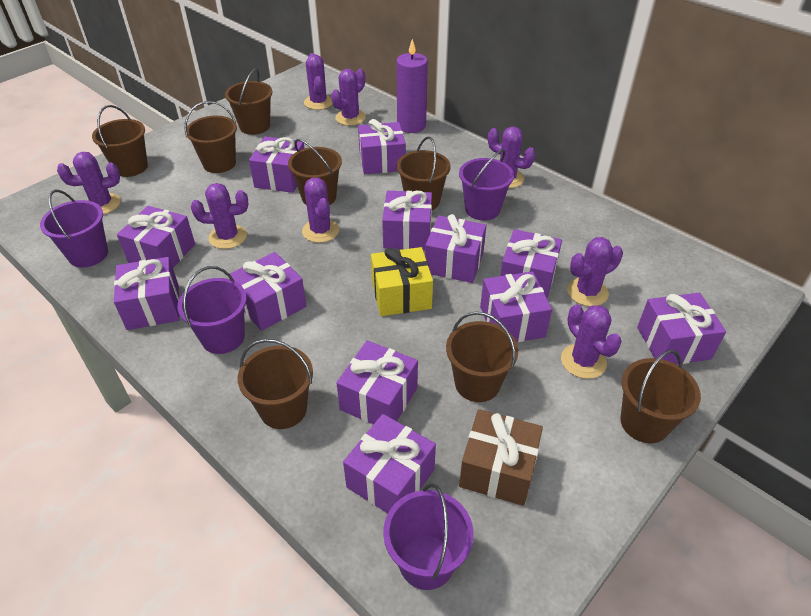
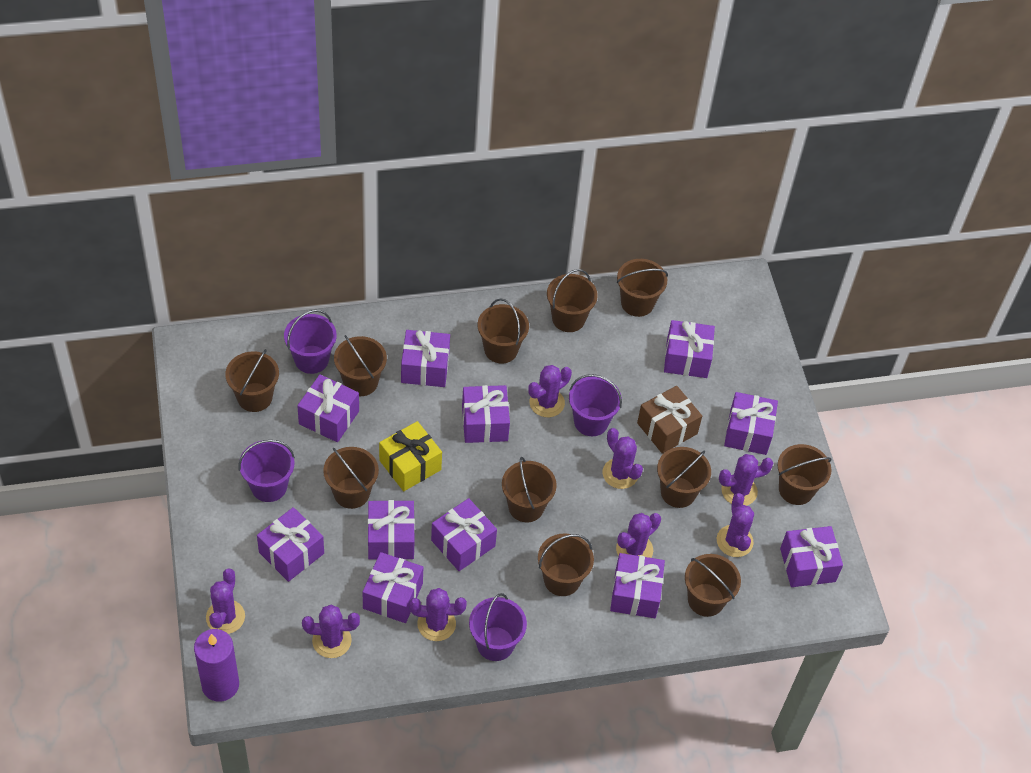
brown bucket: 8 -> 11
purple gift: 12 -> 11

